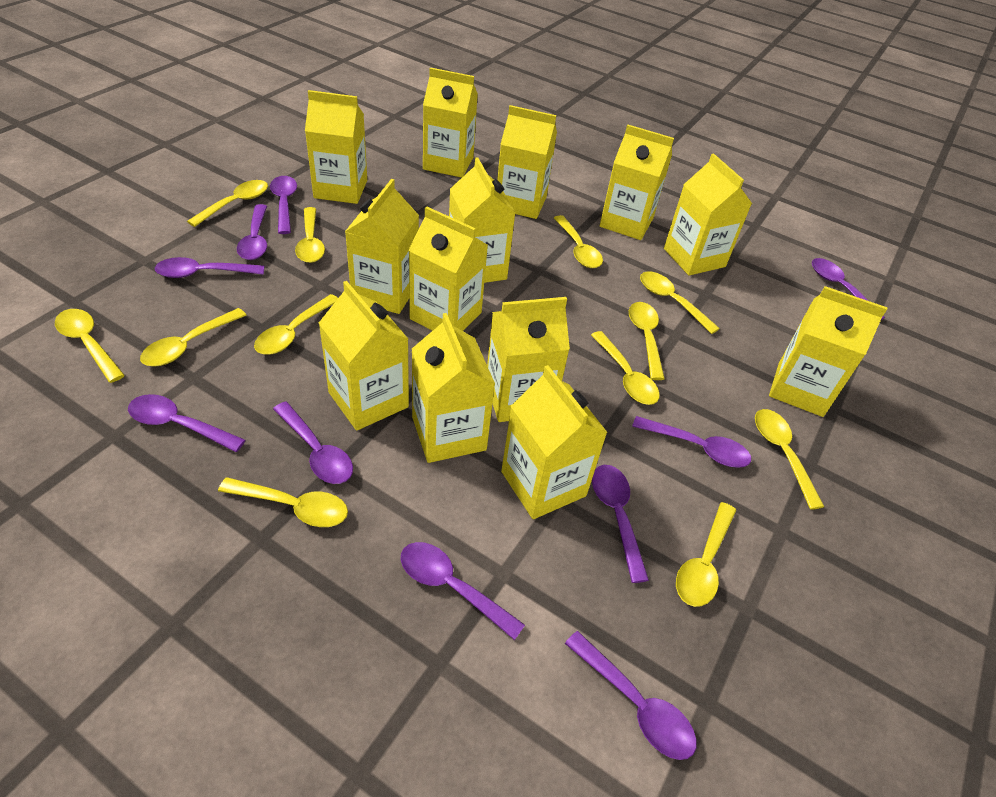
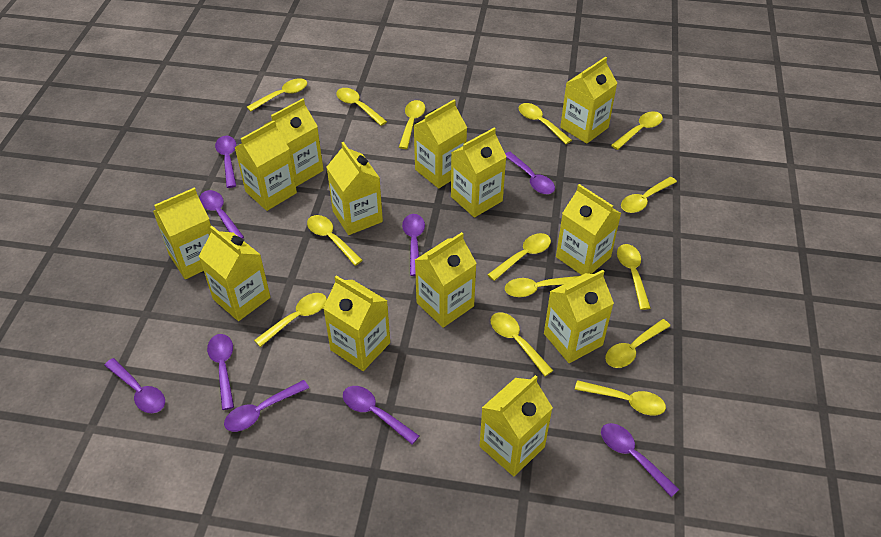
purple spoon: 10 -> 9
yellow spoon: 12 -> 14

